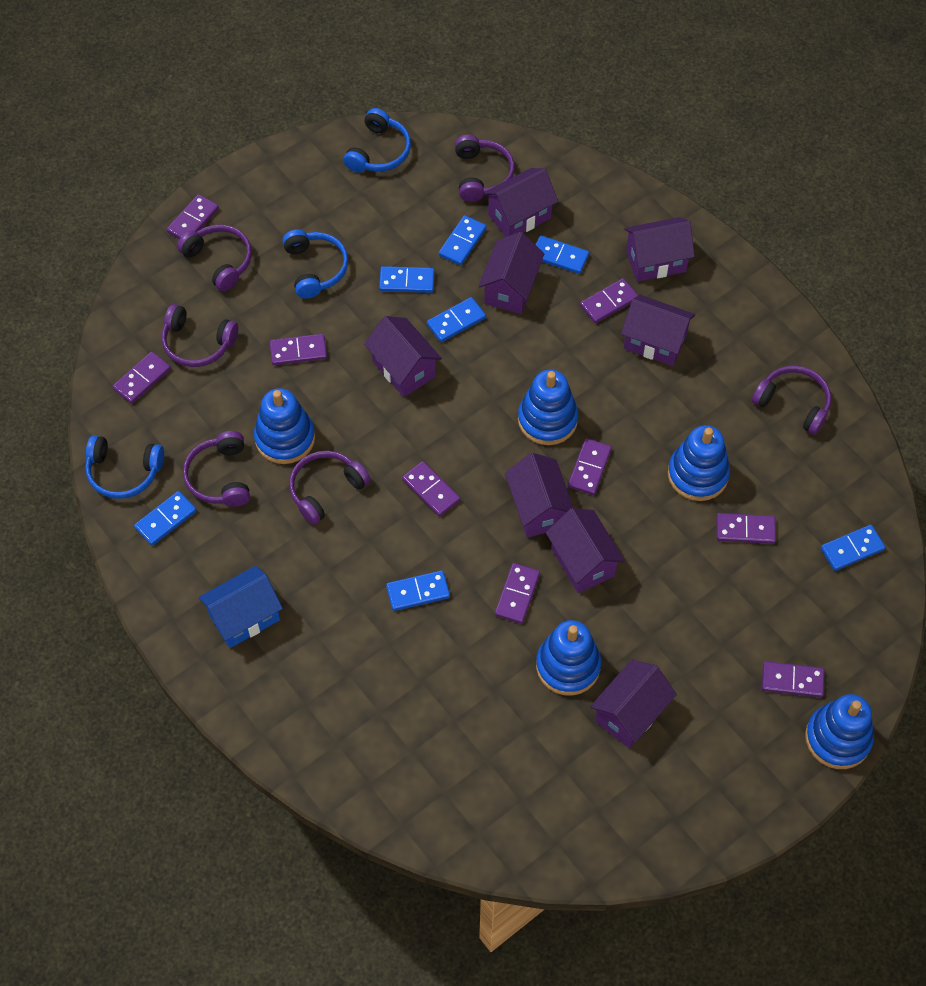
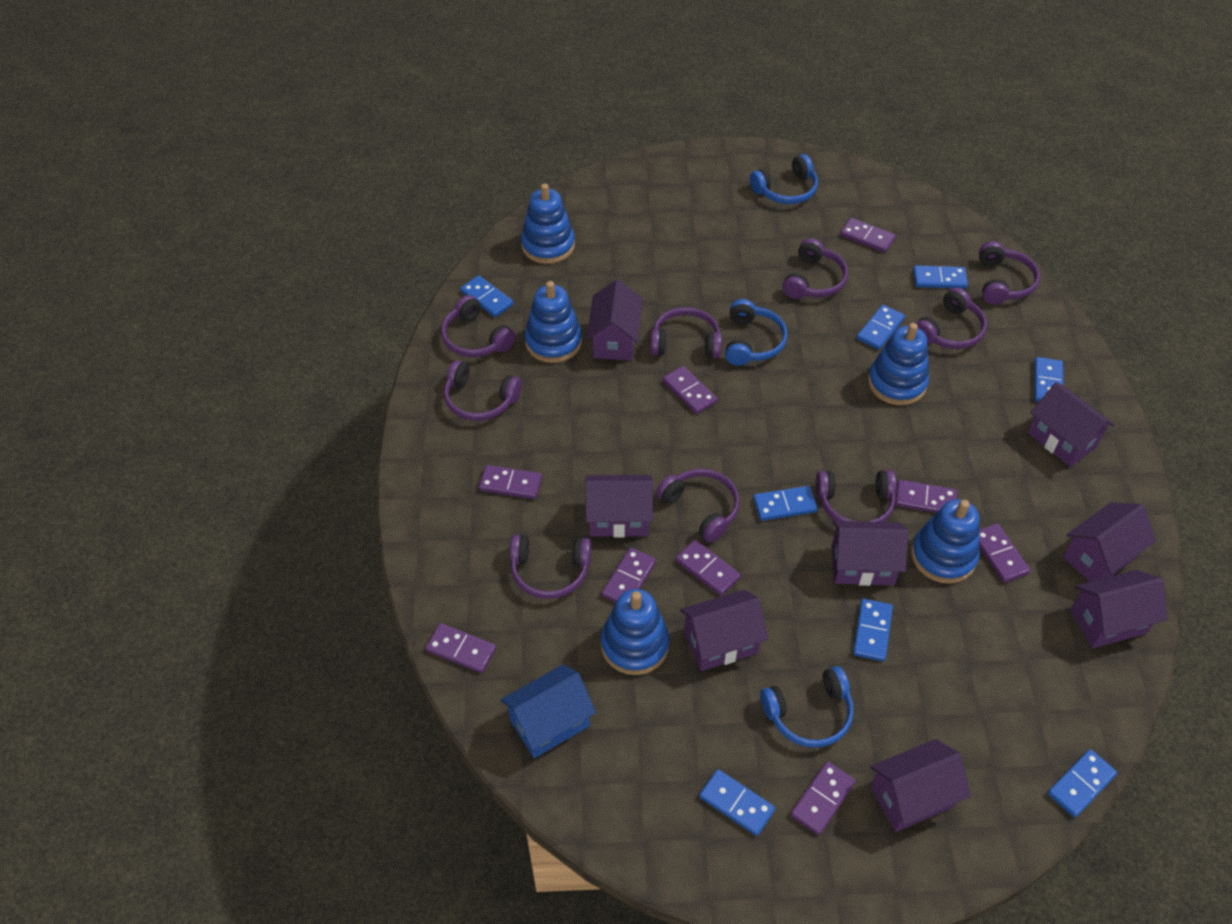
blue domino: 7 -> 8
purple headphones: 6 -> 9

